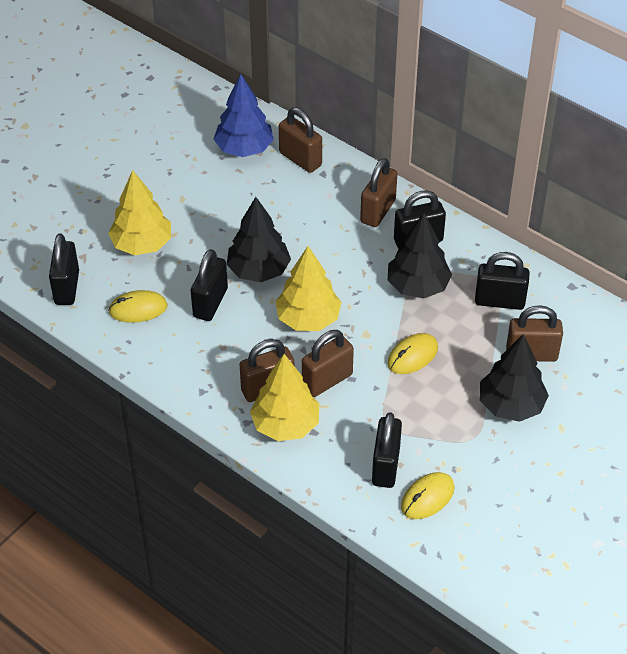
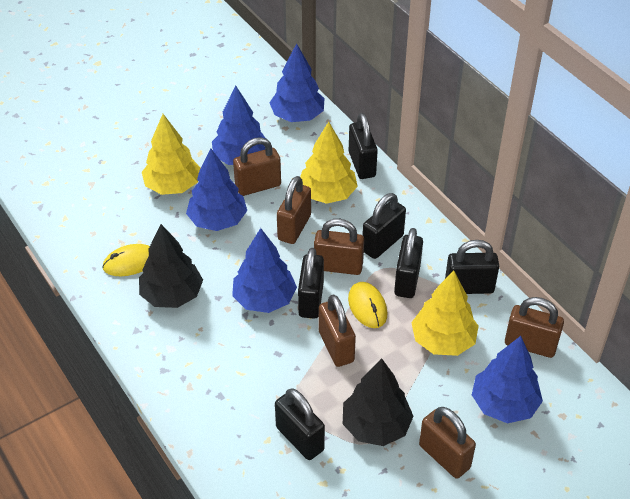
black padlock: 5 -> 6
black tree: 3 -> 2
blue tree: 1 -> 5
brown padlock: 5 -> 6
yellow mouse: 3 -> 2

